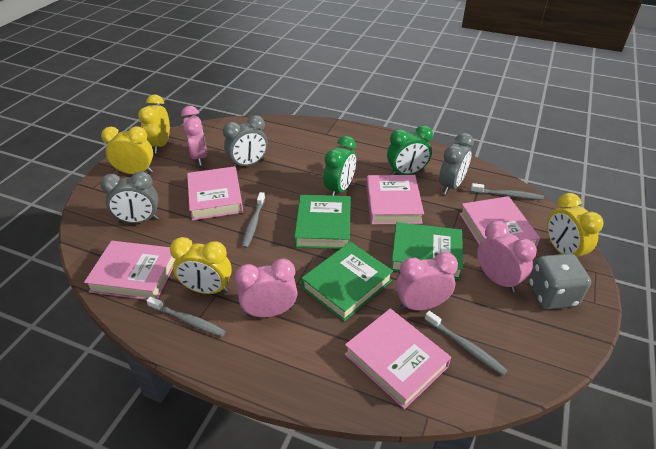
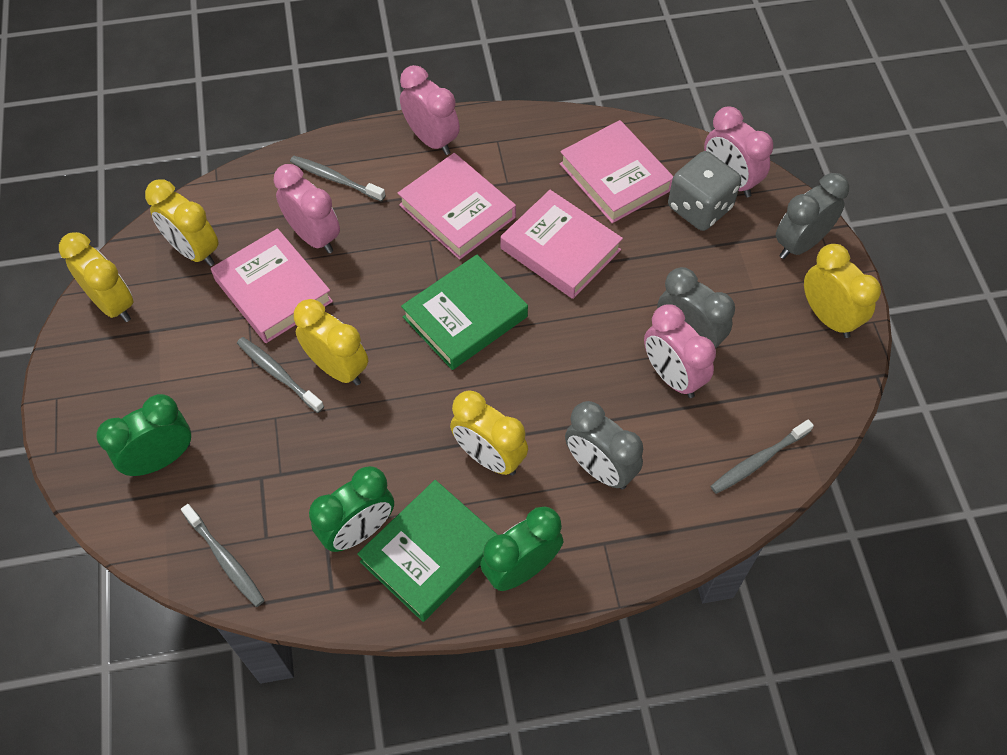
green book: 3 -> 2
green clock: 2 -> 3
pink book: 5 -> 4
yellow clock: 4 -> 5

